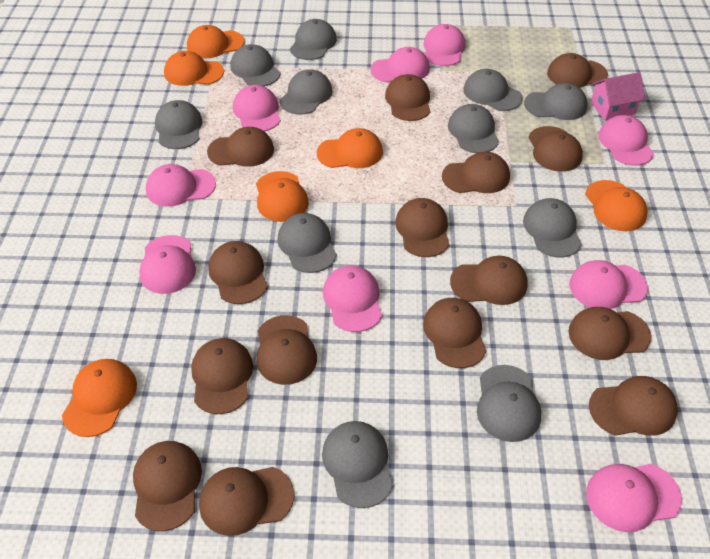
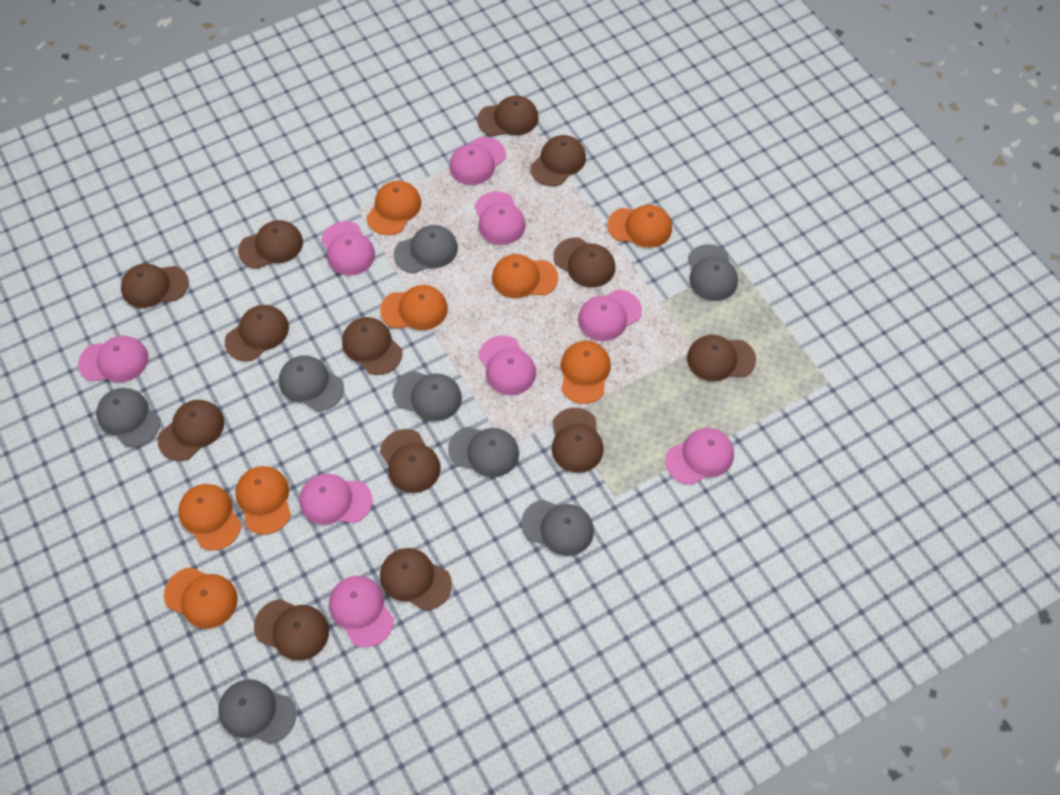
brown cap: 15 -> 13
grey cap: 11 -> 8
orange cap: 6 -> 8
pink house: 1 -> 0

